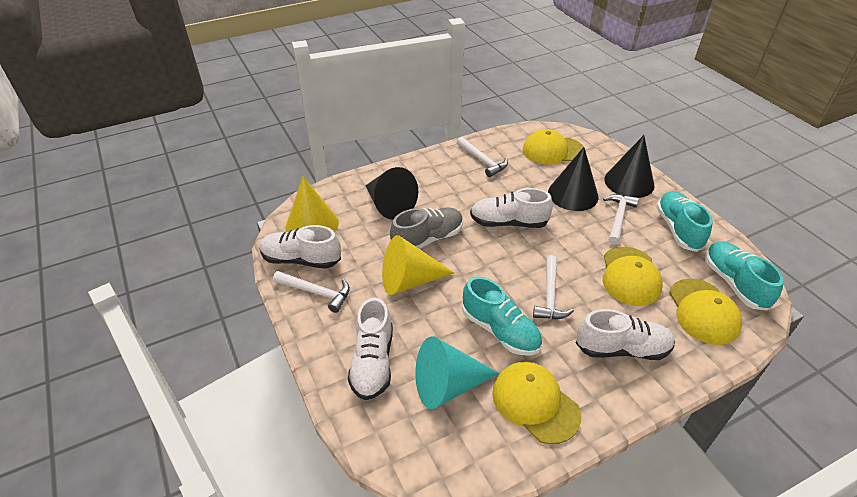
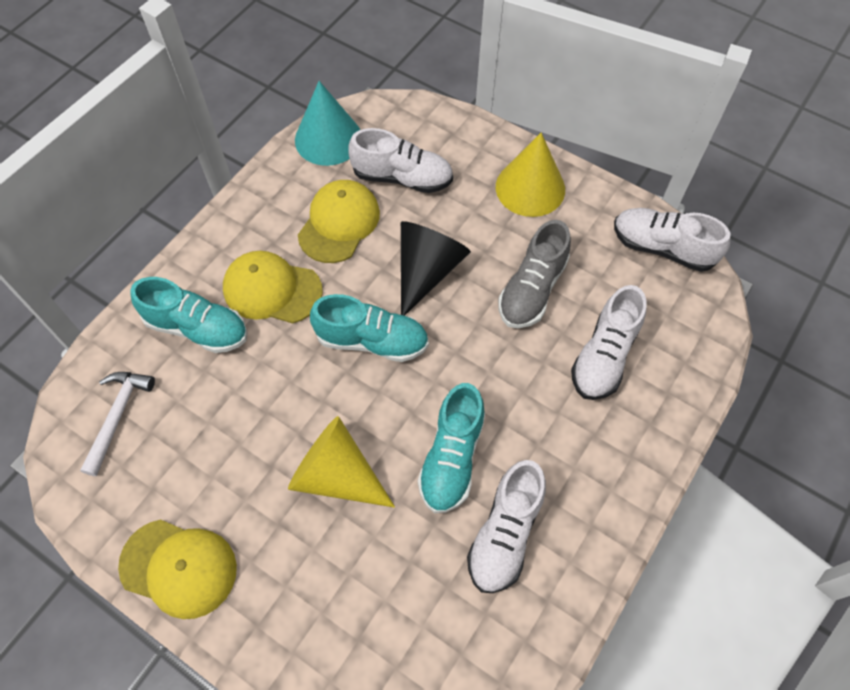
black cone: 3 -> 1
white hammer: 4 -> 1
yellow cap: 4 -> 3

